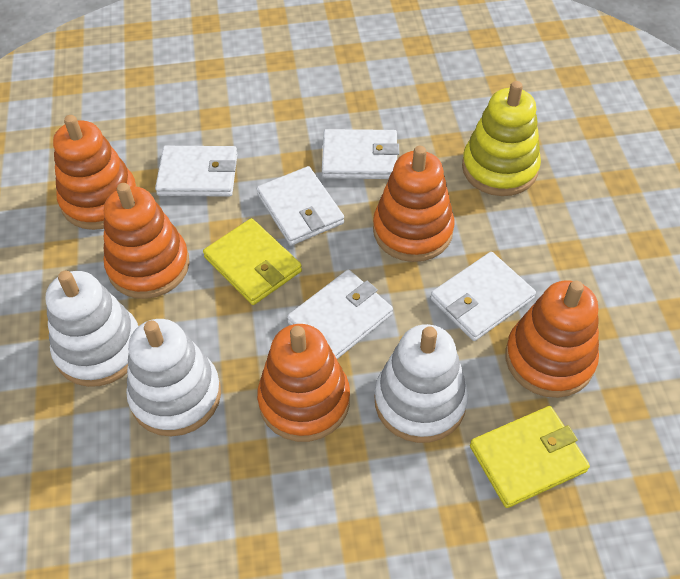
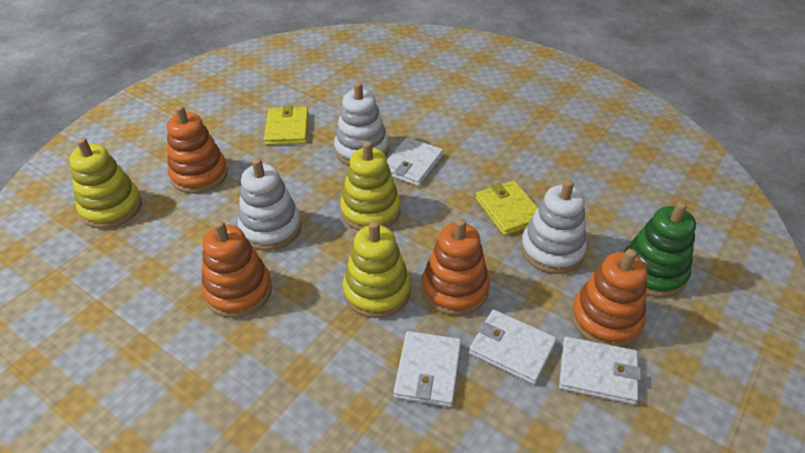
green stacking toy: 0 -> 1
orange stacking toy: 5 -> 4
white wallet: 5 -> 4
yellow stacking toy: 1 -> 3

